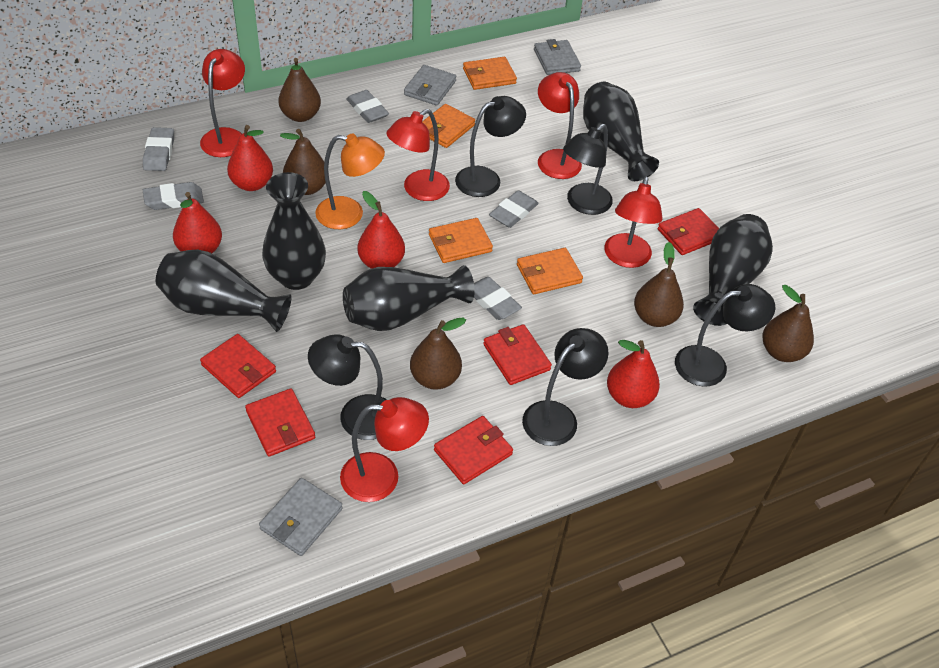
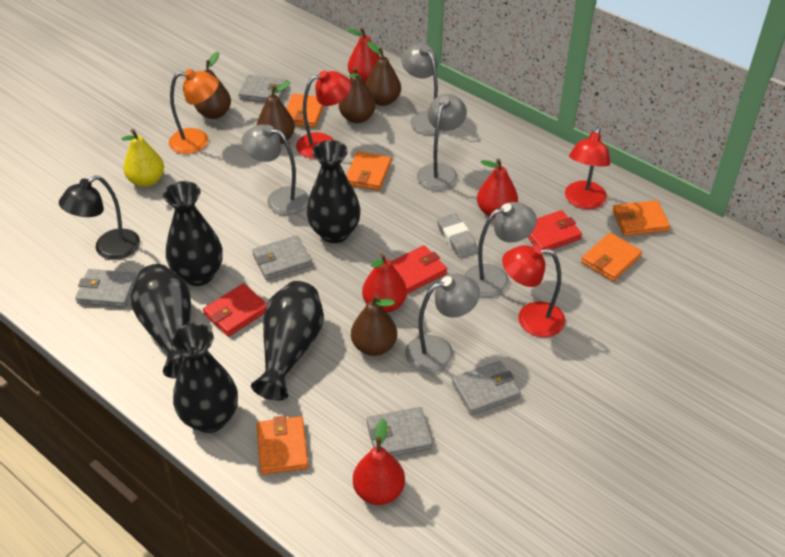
black lamp: 5 -> 1
grey eraser: 5 -> 1
grey lamp: 0 -> 5
grey wallet: 3 -> 5
orange wallet: 4 -> 5
red lamp: 5 -> 3
red wallet: 5 -> 3
yellow pear: 0 -> 1

